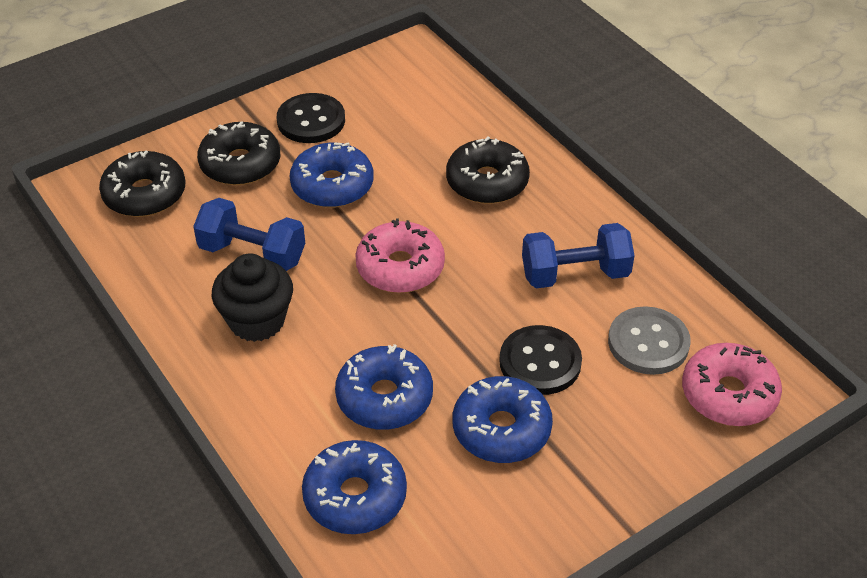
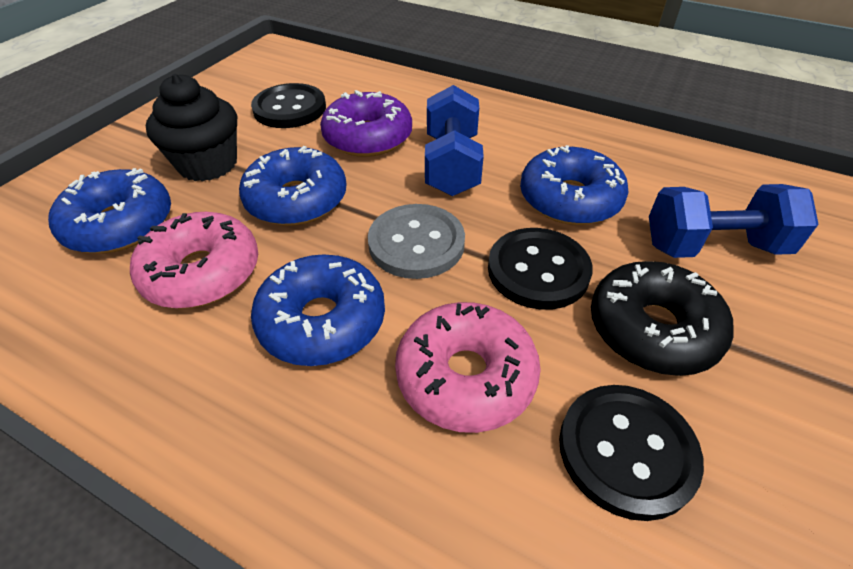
black button: 2 -> 3
black donut: 3 -> 1
purple donut: 0 -> 1

